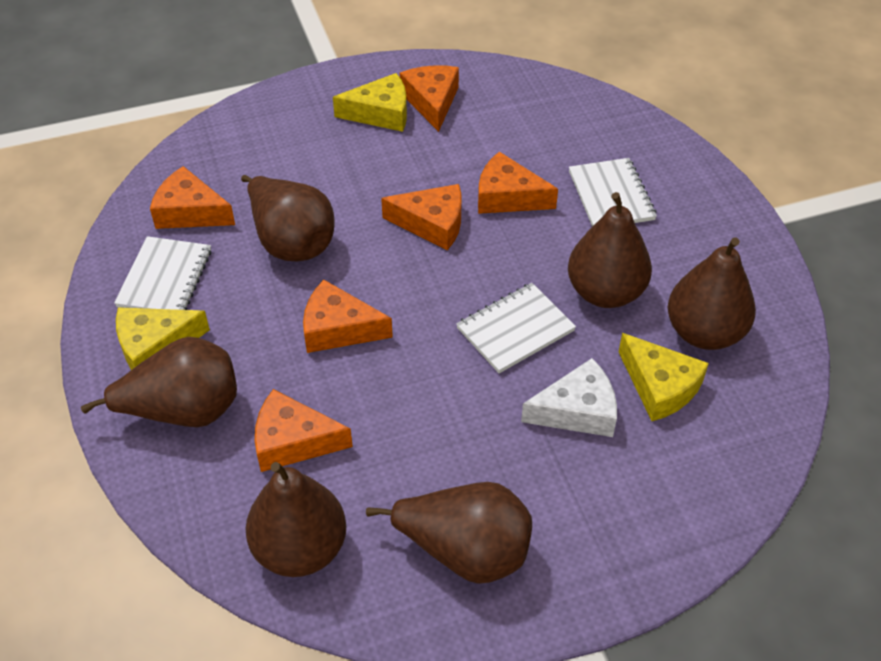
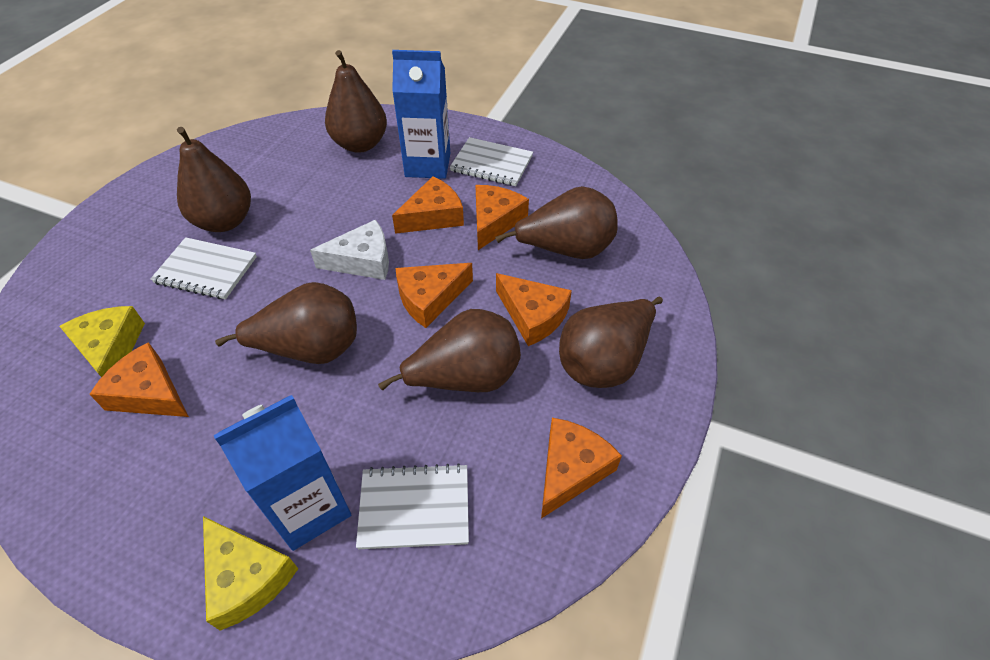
blue carton: 0 -> 2
yellow cheese: 3 -> 2

